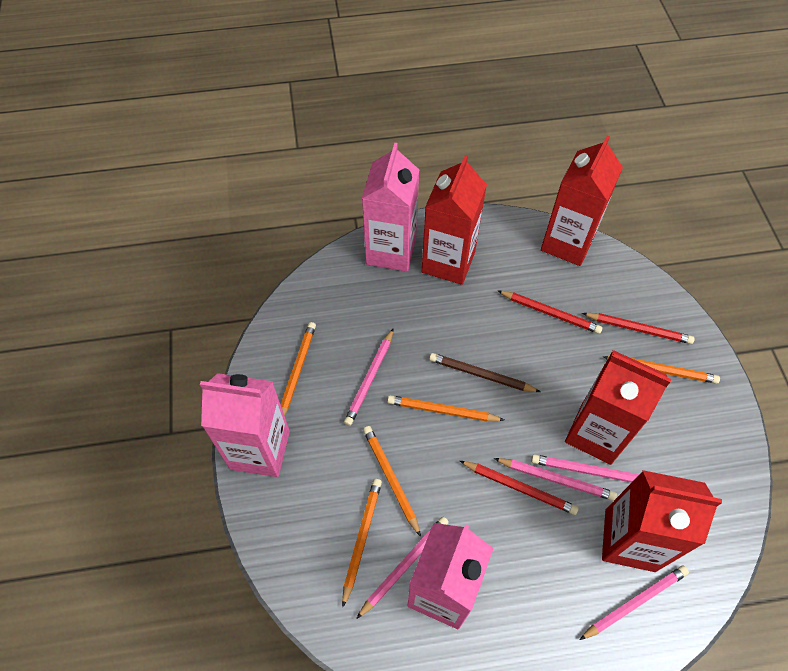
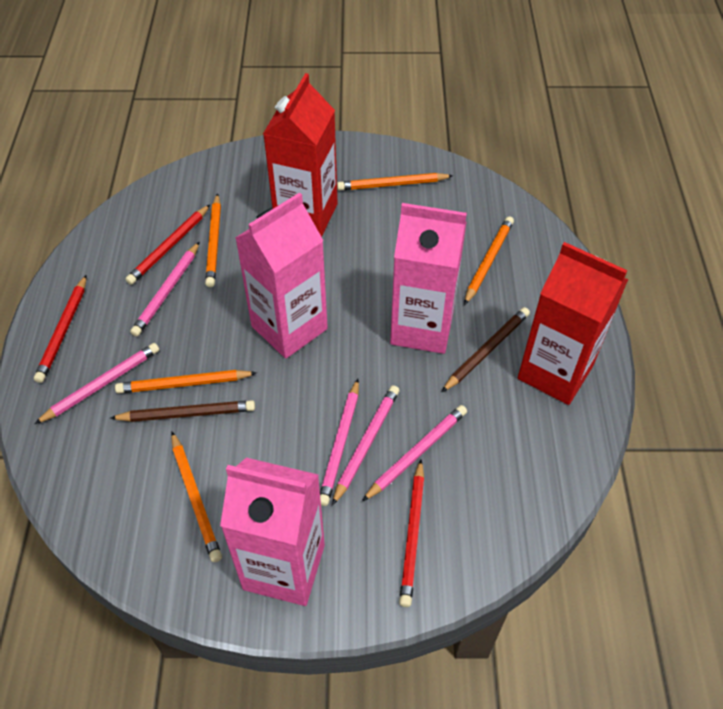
brown pencil: 1 -> 2
red carton: 4 -> 2

